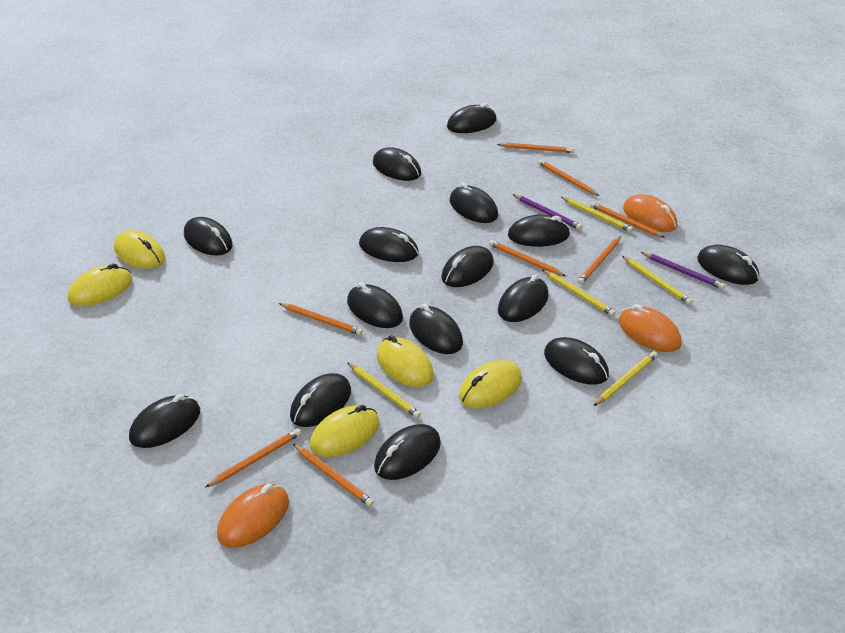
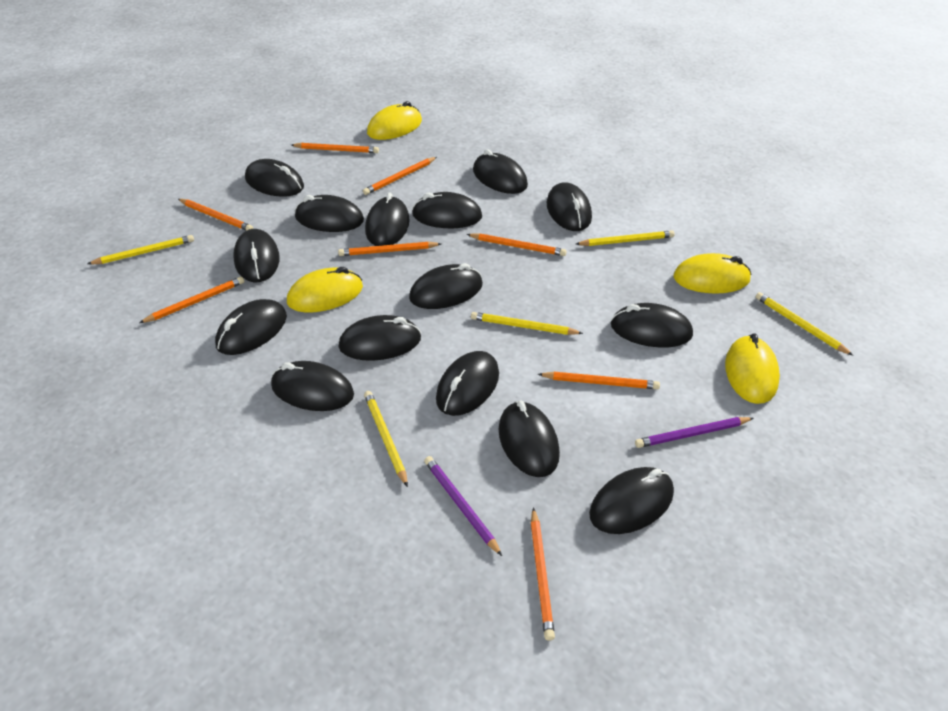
orange mouse: 3 -> 0
yellow mouse: 5 -> 4

